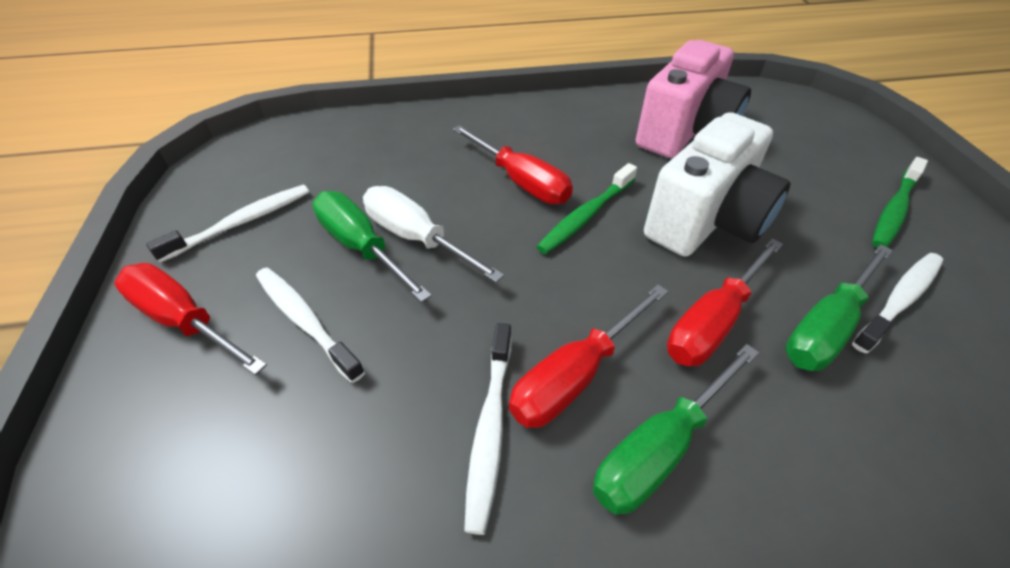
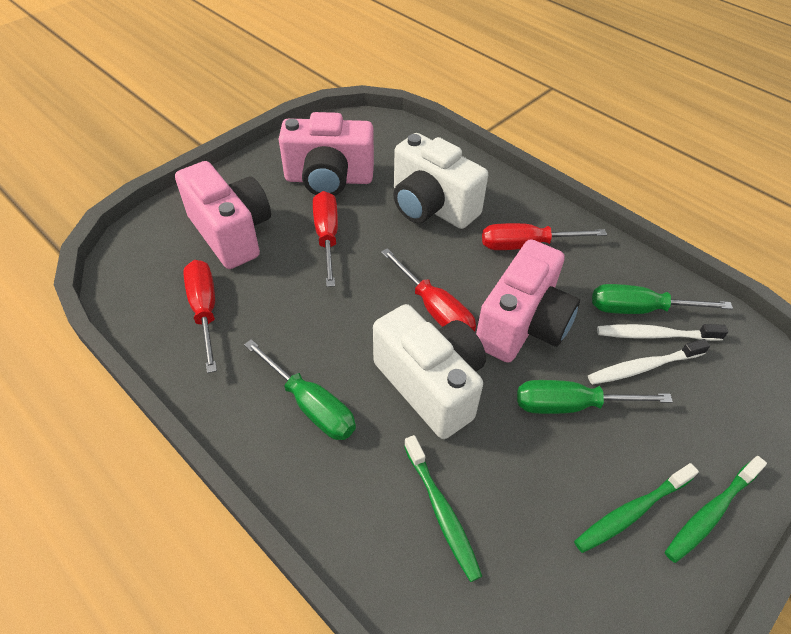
green toothbrush: 2 -> 3
pink camera: 1 -> 3
white camera: 1 -> 2
white screwdriver: 1 -> 0
white toothbrush: 4 -> 2

